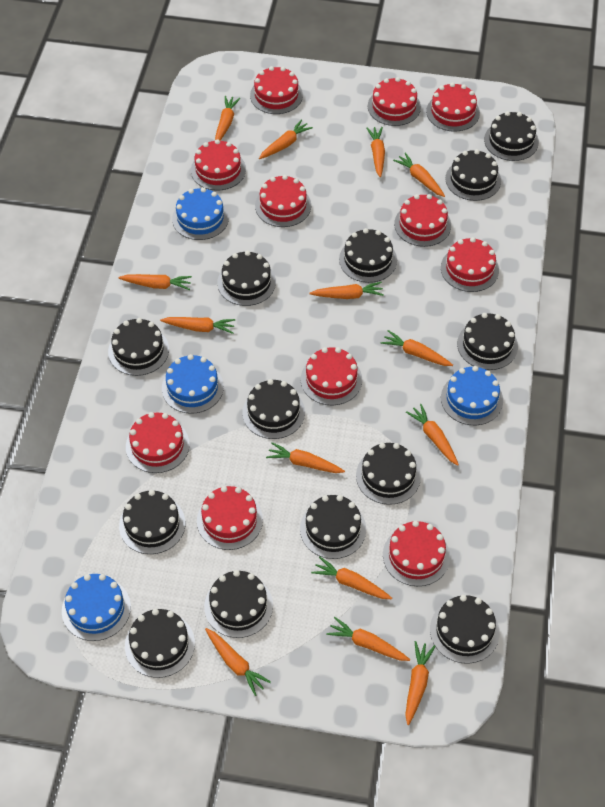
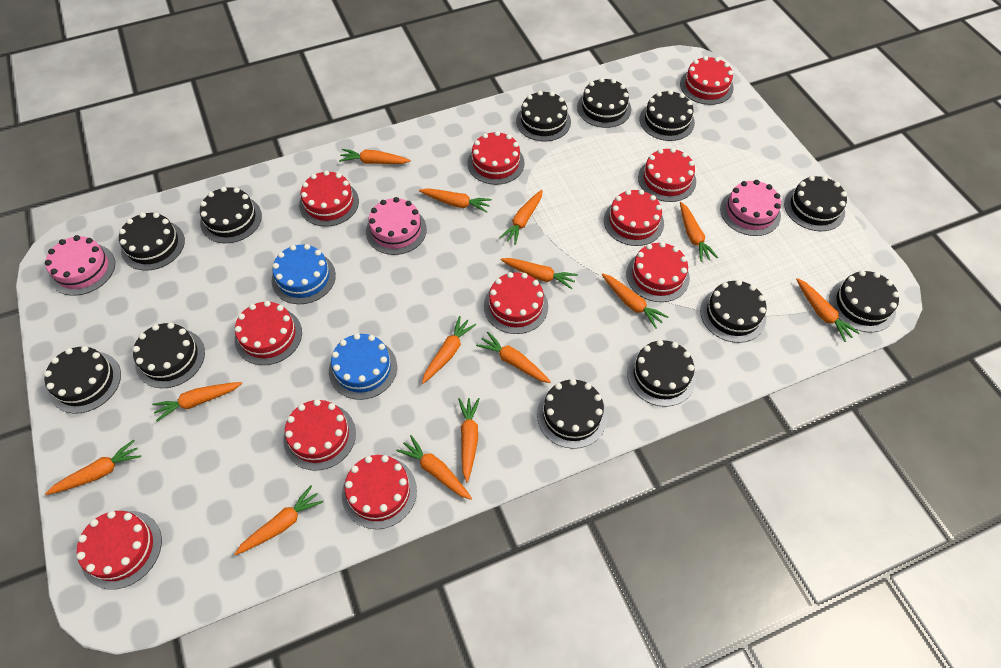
black cake: 13 -> 12
blue cake: 4 -> 2
pink cake: 0 -> 3

